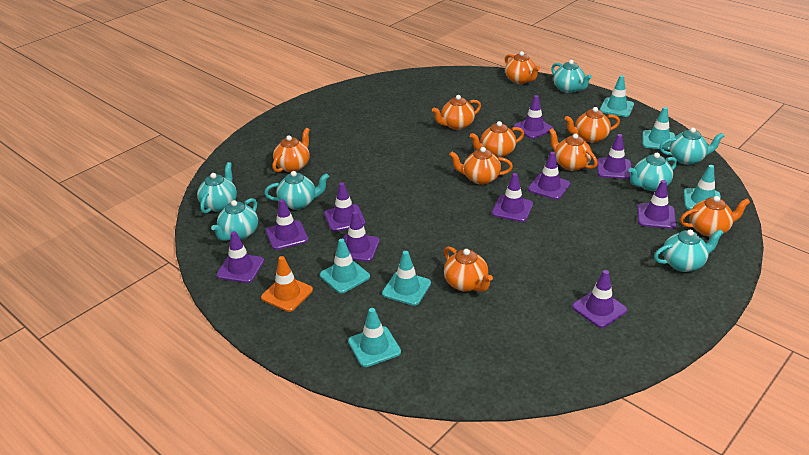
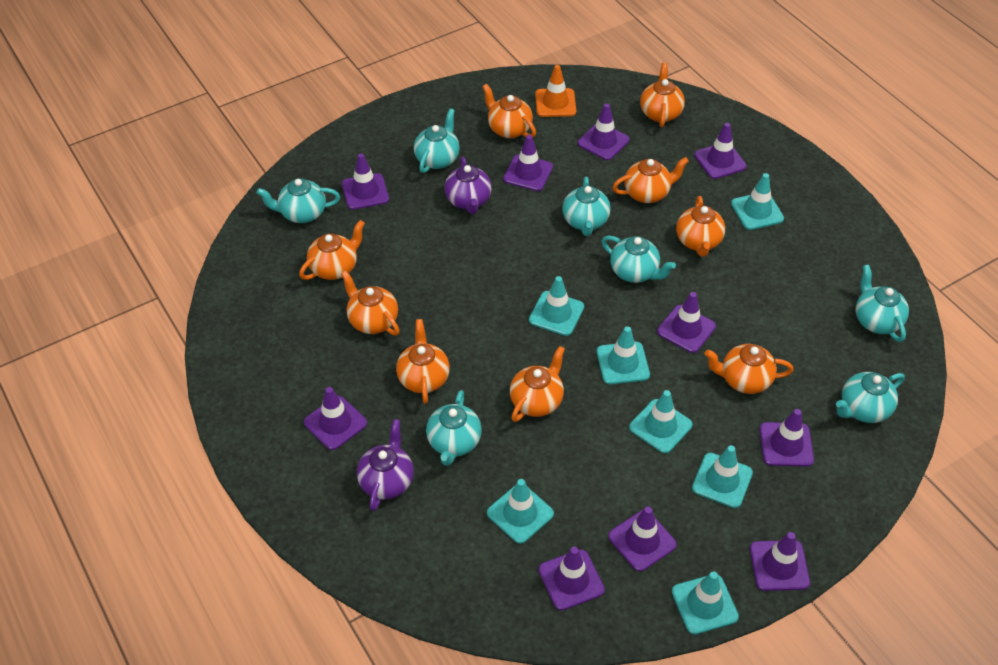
purple teapot: 0 -> 2
turquoise traffic cone: 6 -> 7

